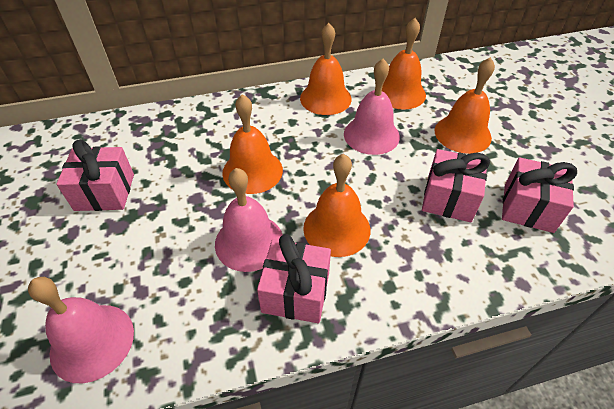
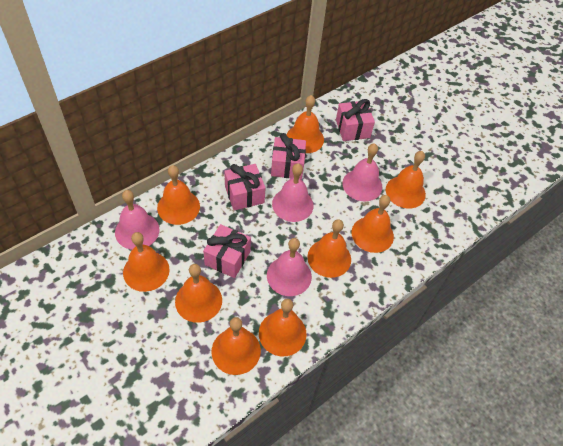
orange bell: 5 -> 9
pink bell: 3 -> 4

